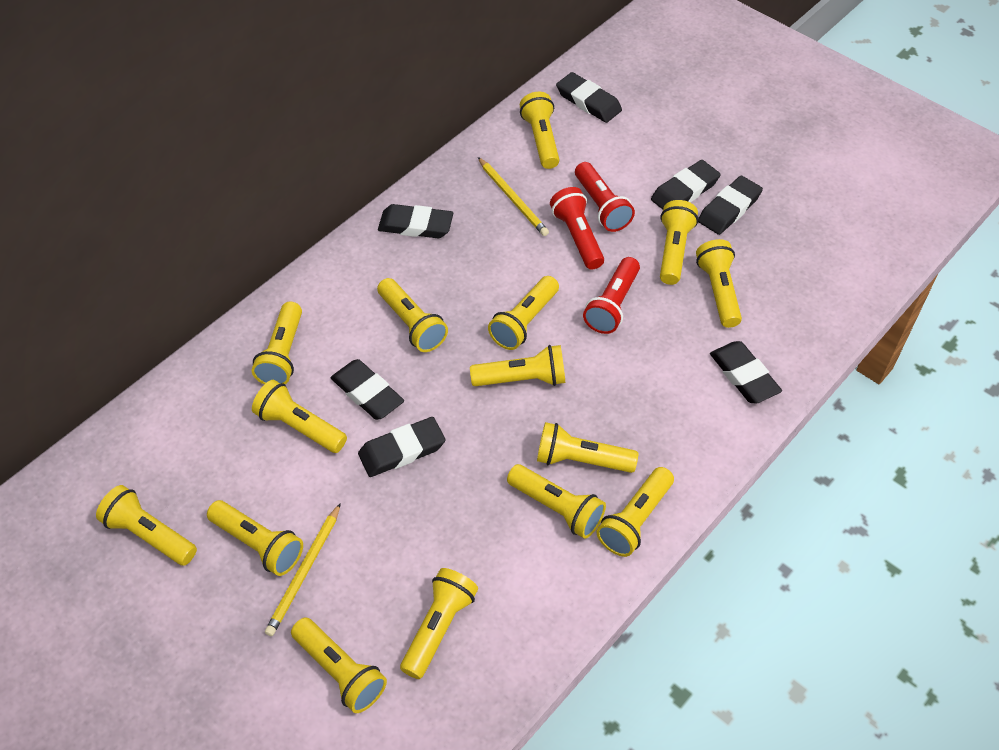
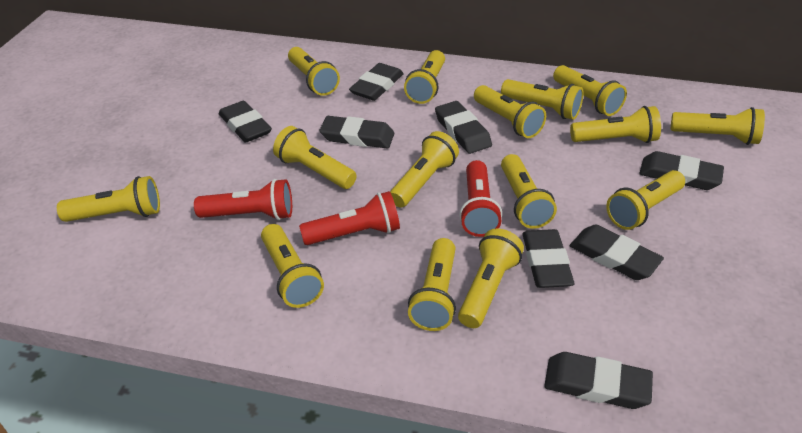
black eraser: 7 -> 8
yellow pencil: 2 -> 0

